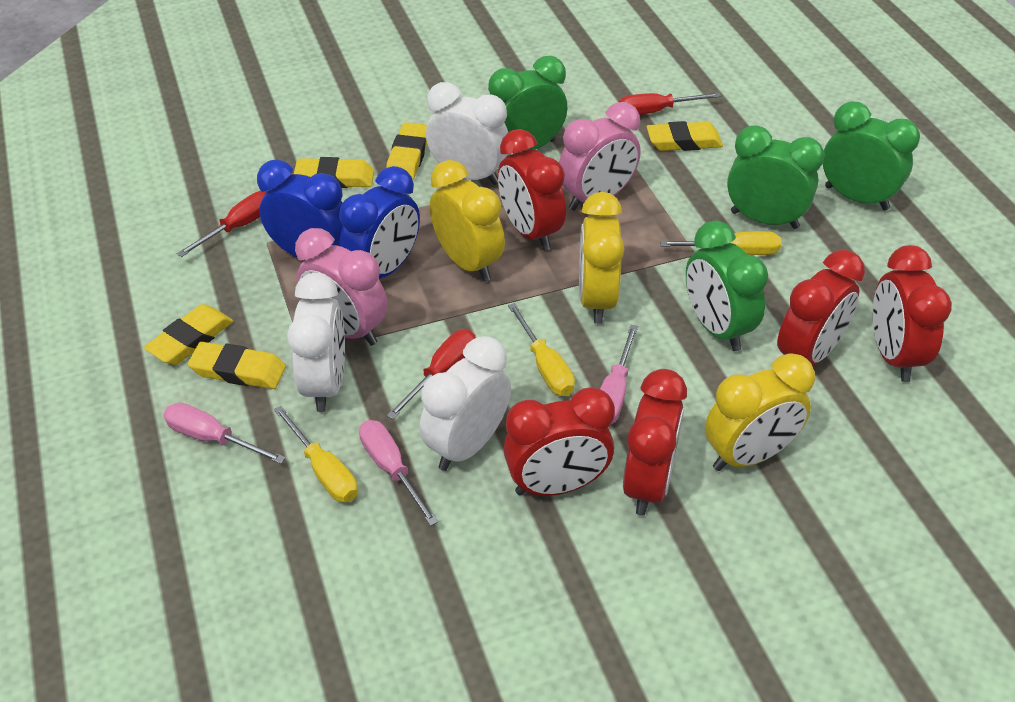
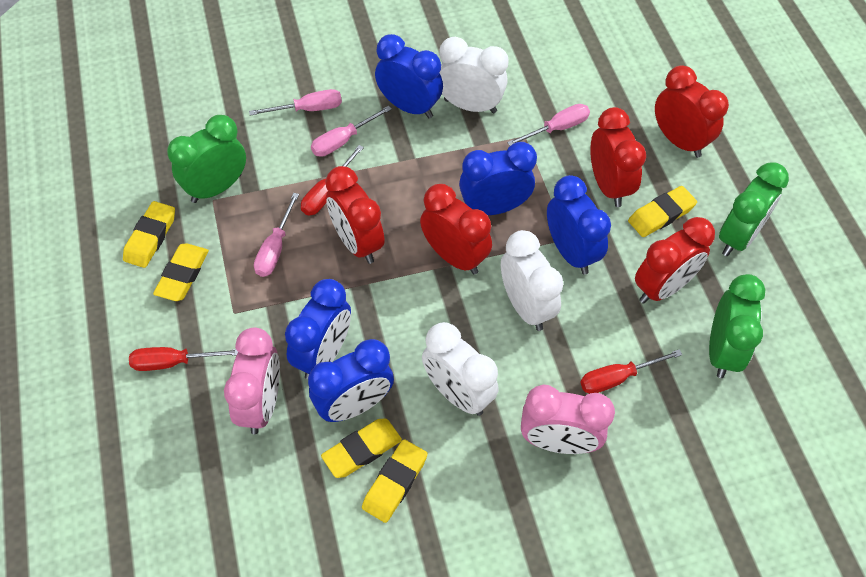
blue clock: 2 -> 5
green clock: 4 -> 3
pink screwdriver: 3 -> 4
yellow clock: 3 -> 0
yellow screwdriver: 3 -> 0

